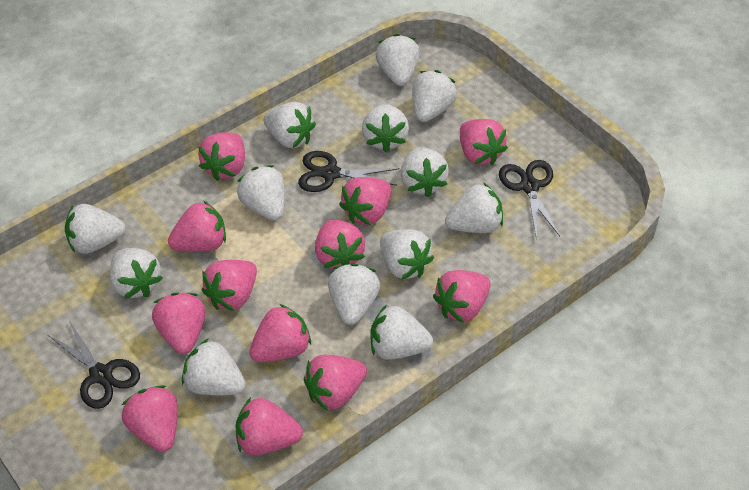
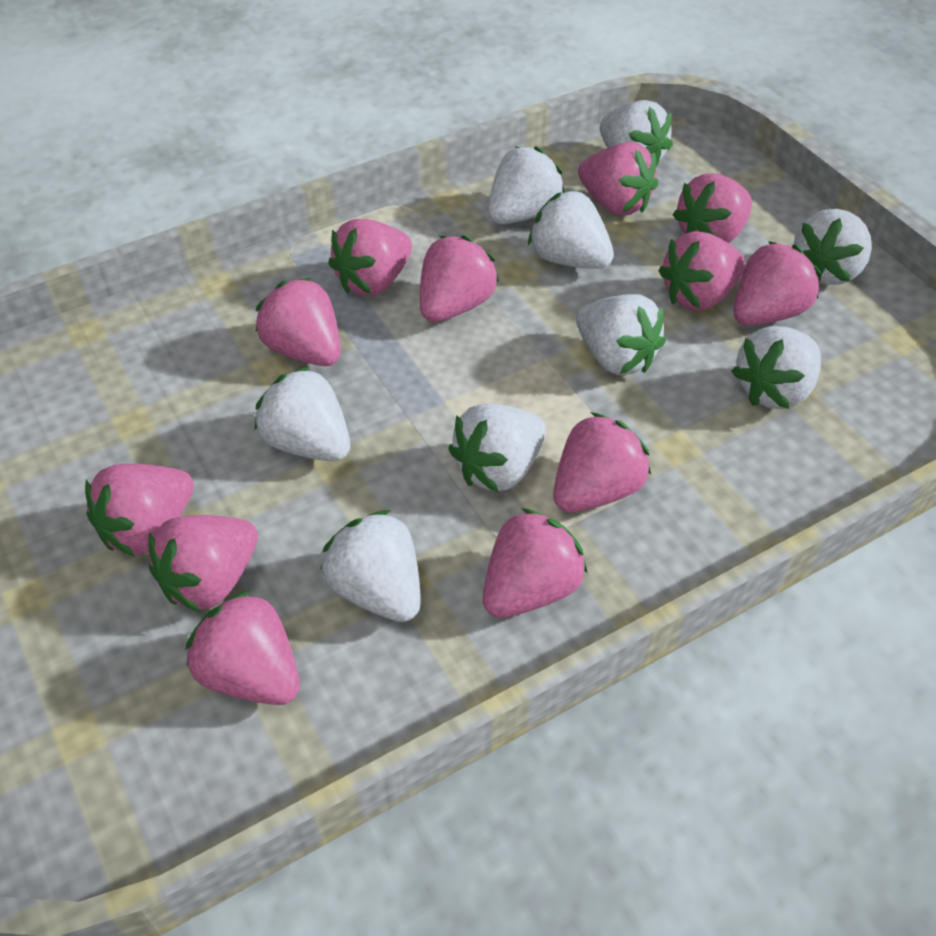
black scissors: 3 -> 0
white strawberry: 13 -> 9

